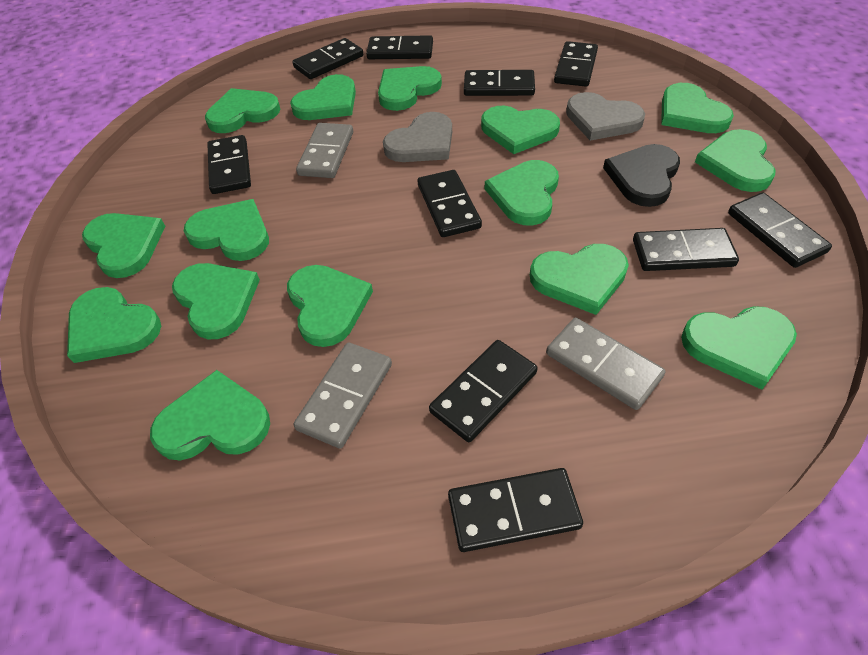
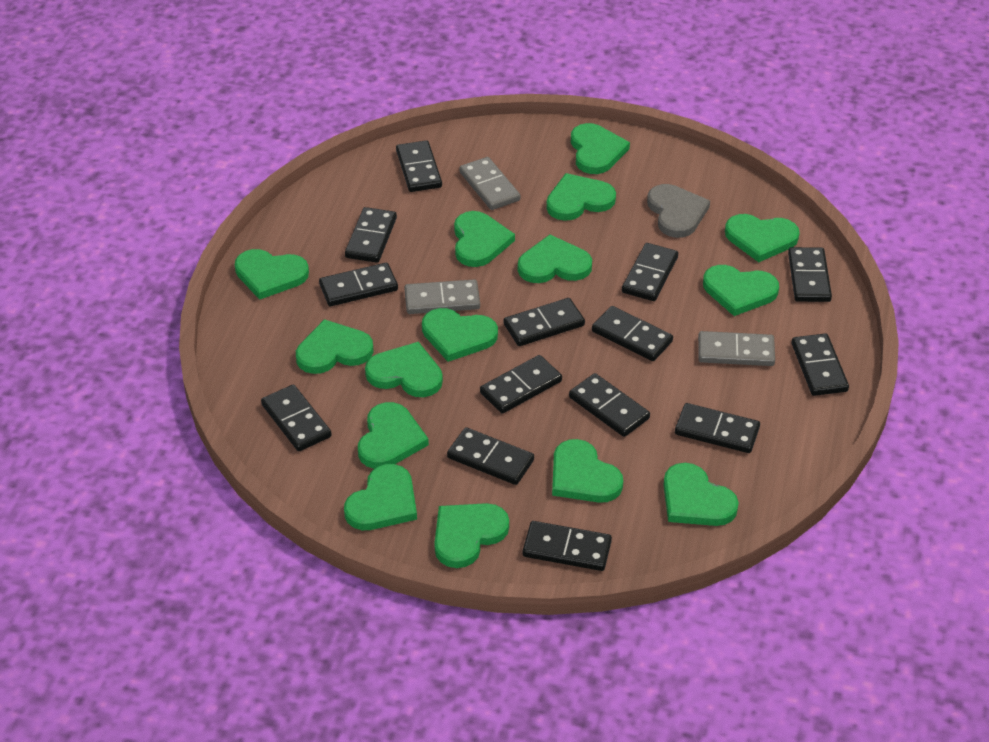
black domino: 10 -> 14
black heart: 1 -> 0
grey heart: 2 -> 1

